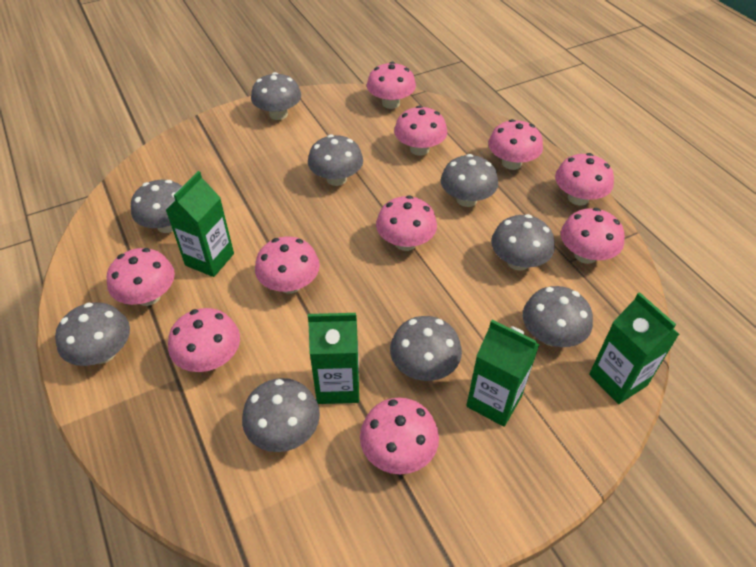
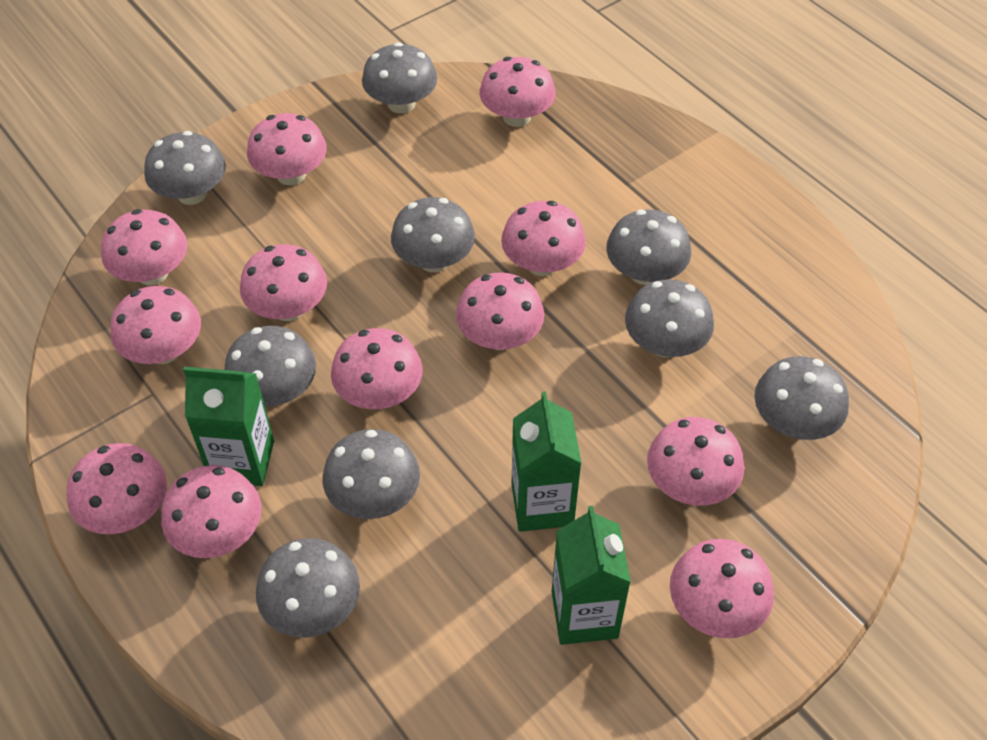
green carton: 4 -> 3
pink mushroom: 10 -> 12

